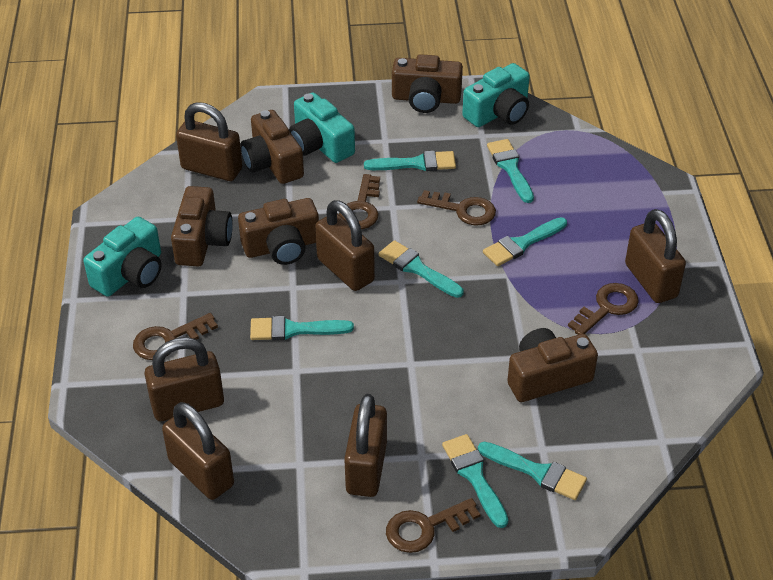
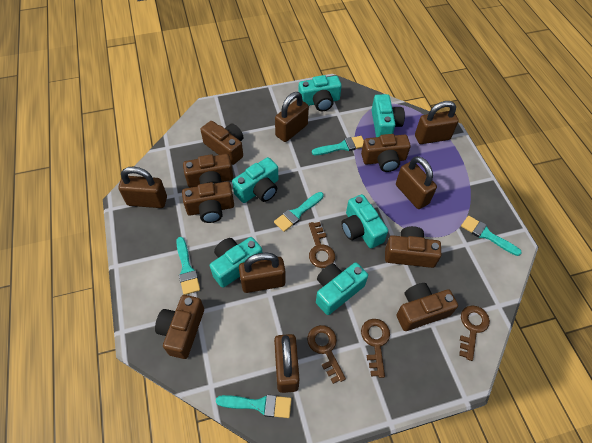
brown camera: 5 -> 7
brown key: 5 -> 4
turquoise brush: 7 -> 5
turquoise camera: 3 -> 6

